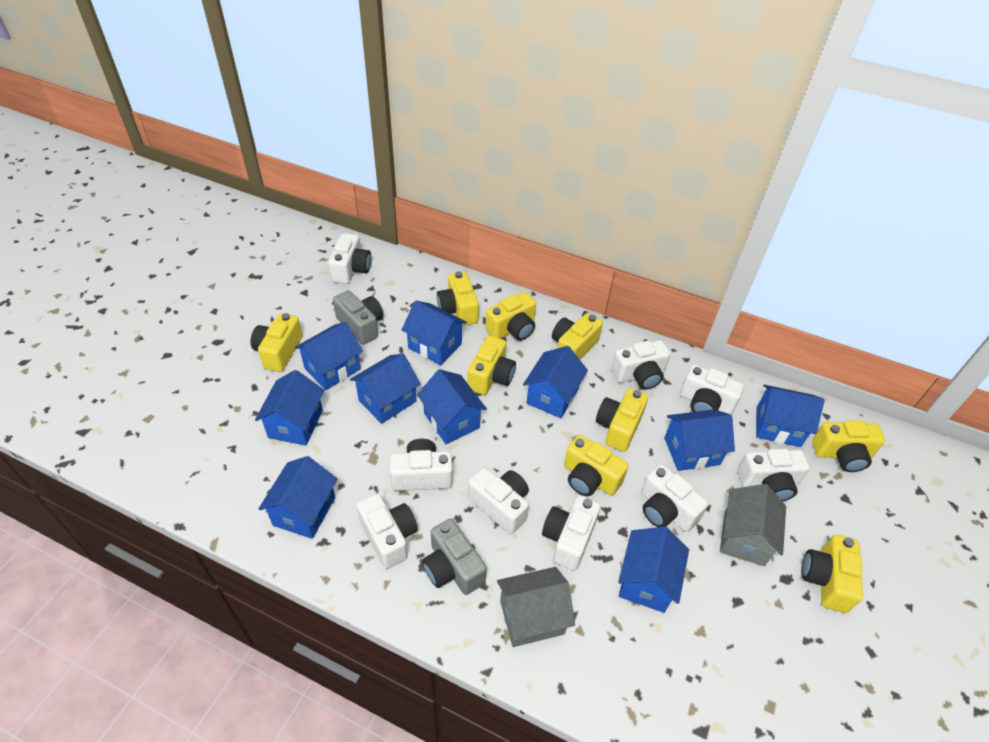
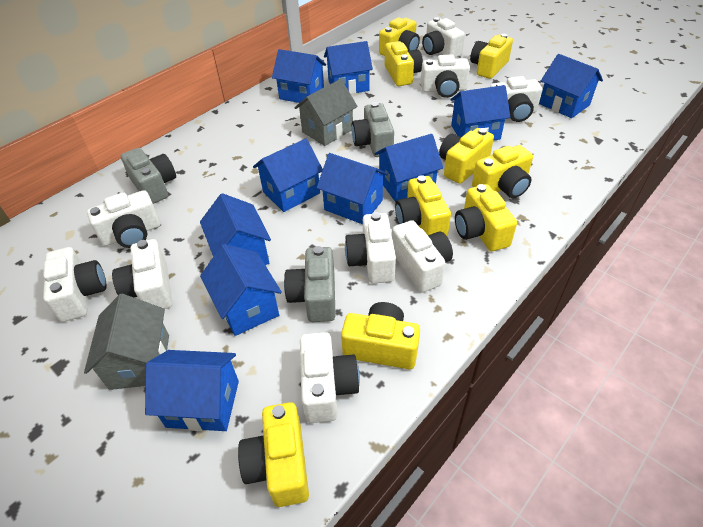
grey camera: 2 -> 3

